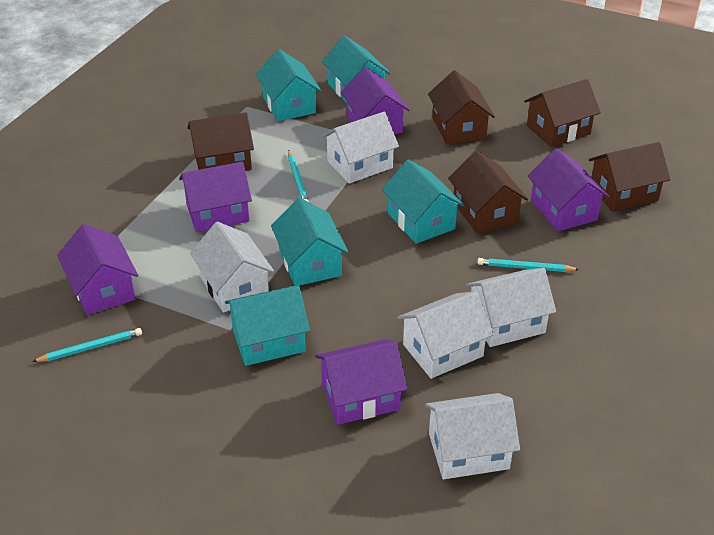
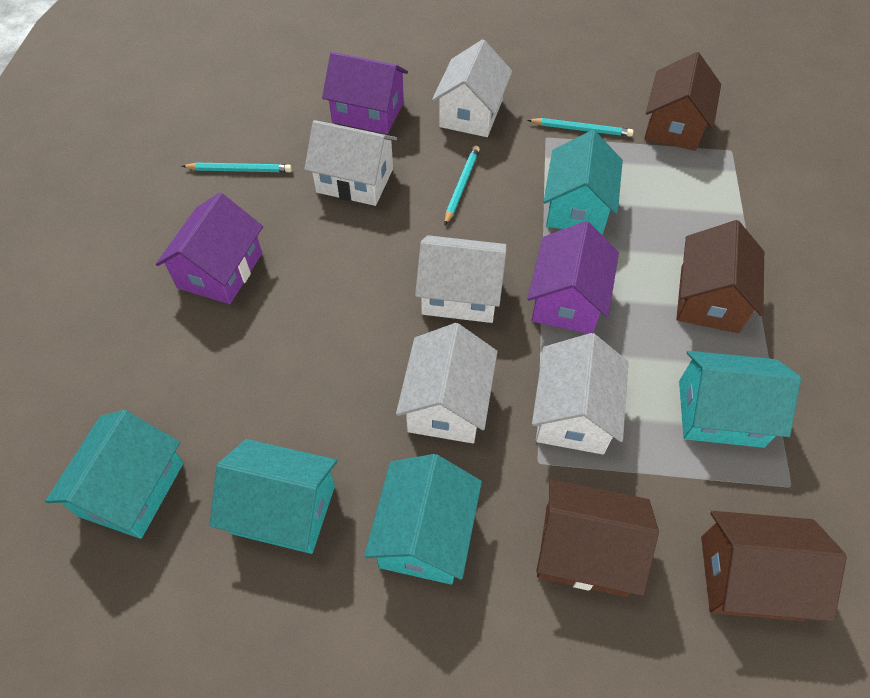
brown house: 5 -> 4
purple house: 5 -> 3

